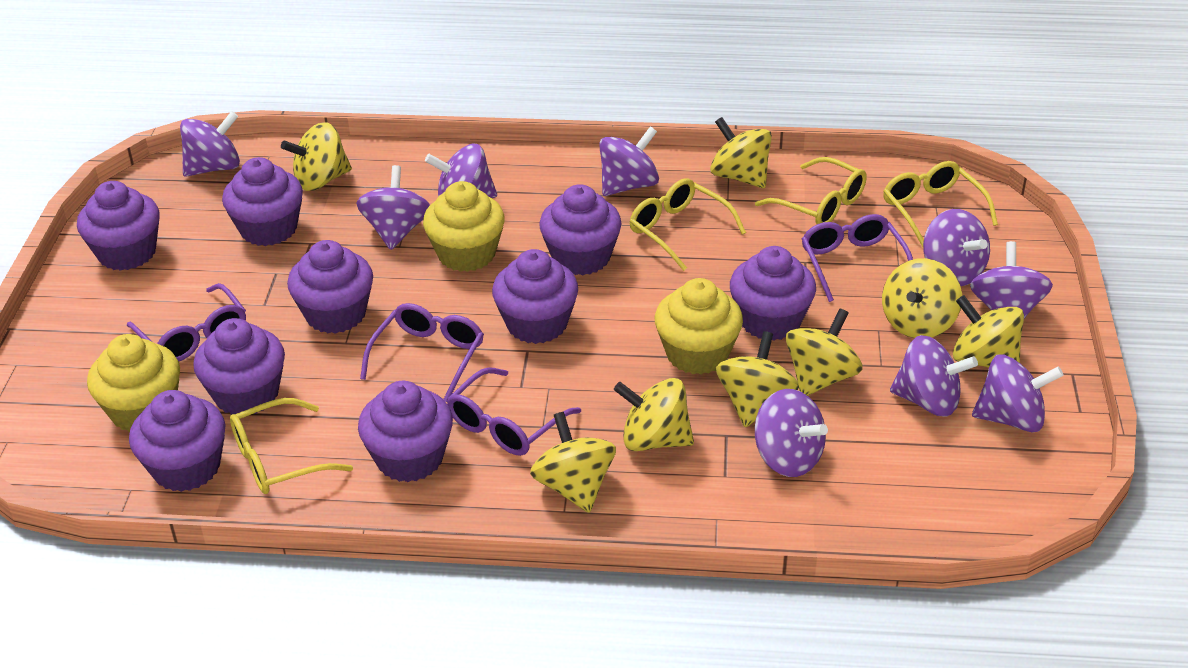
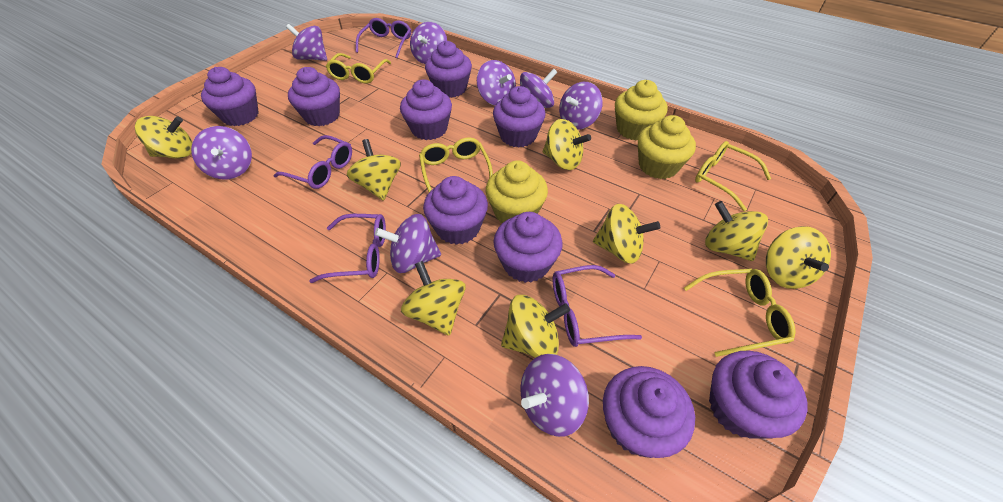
purple spinning top: 9 -> 8

